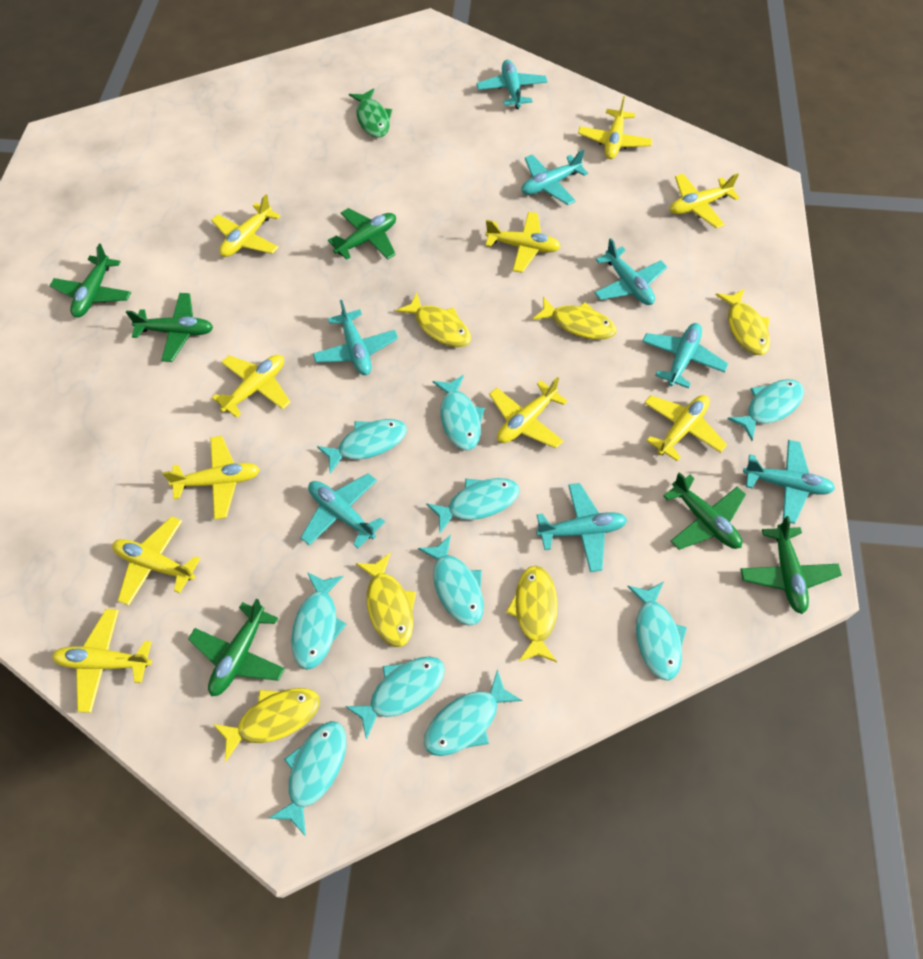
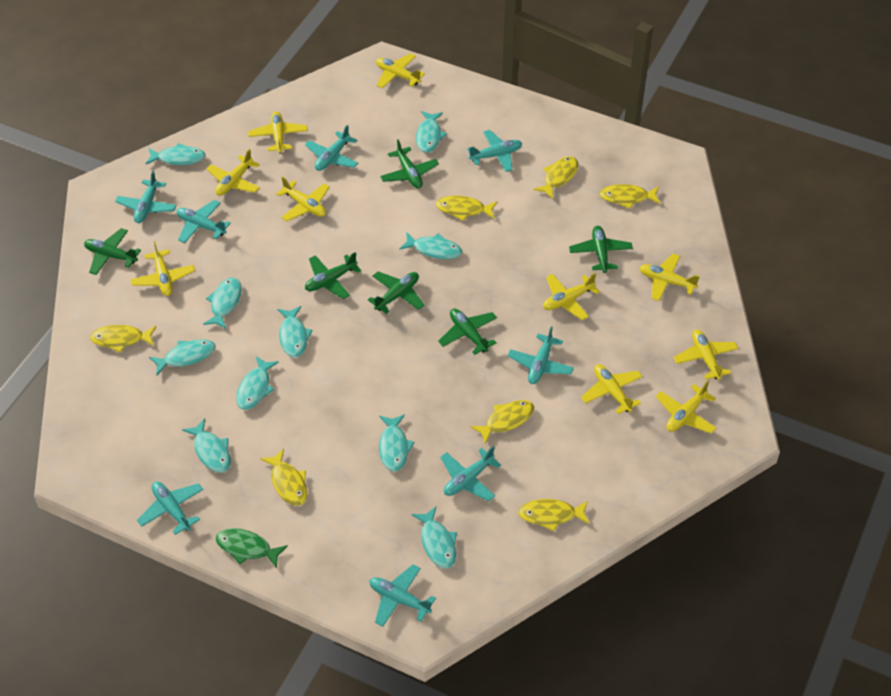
yellow fish: 6 -> 7

